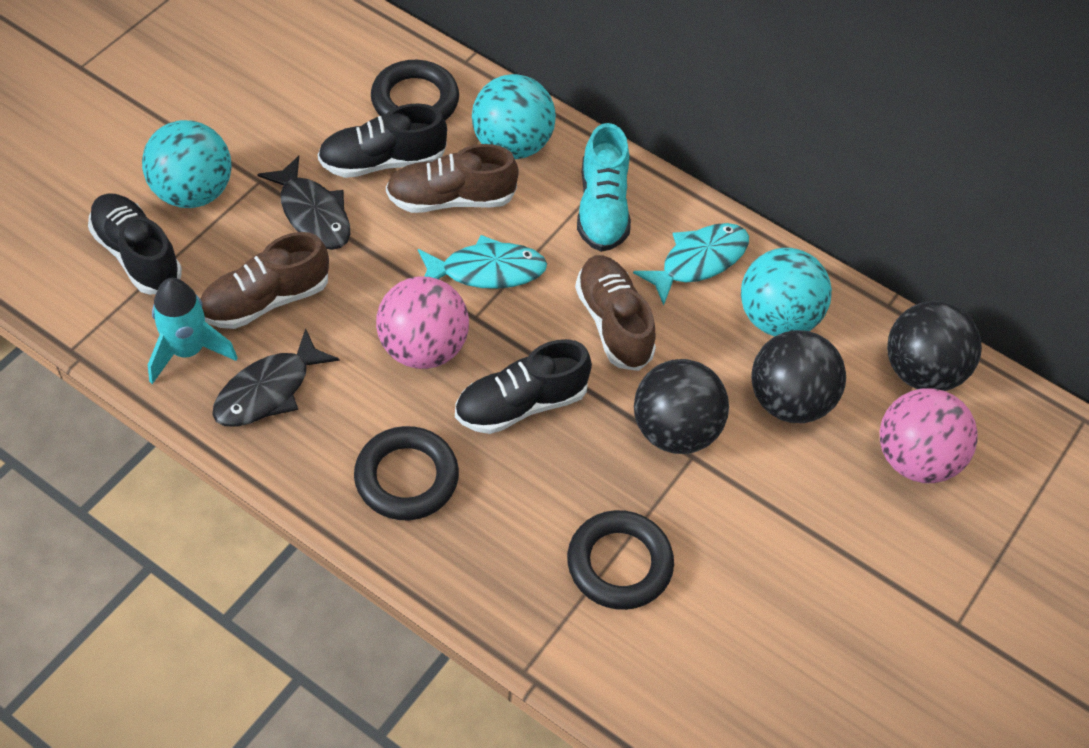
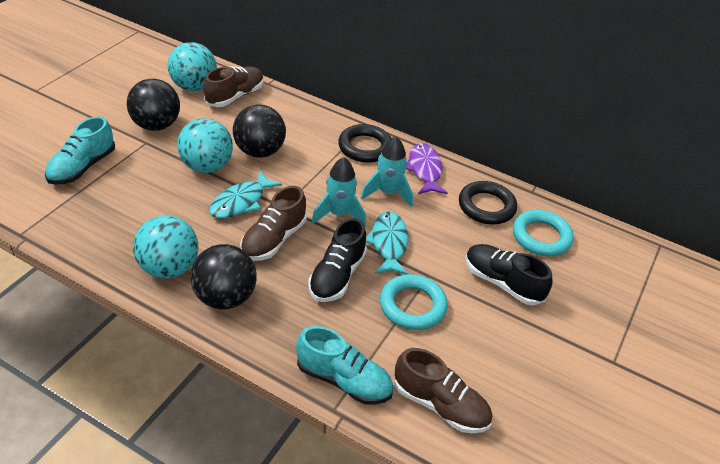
black fish: 2 -> 0
black ring: 3 -> 2
black shoe: 3 -> 2
pink ball: 2 -> 0
purple fish: 0 -> 1
turquoise ring: 0 -> 2
turquoise rocket: 1 -> 2
turquoise shoe: 1 -> 2

